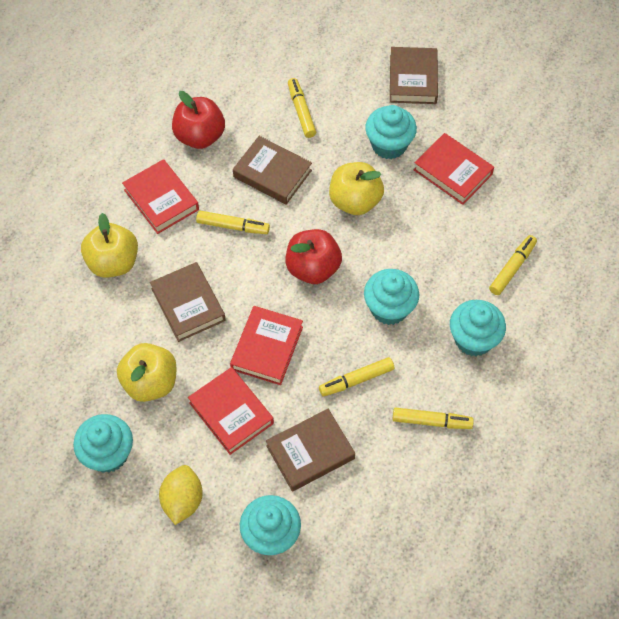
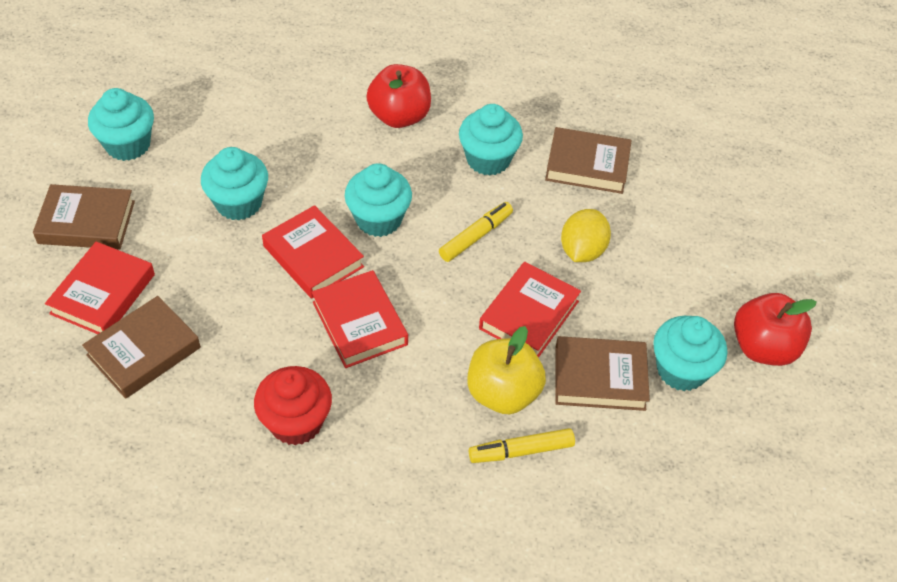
red cupcake: 0 -> 1
yellow apple: 3 -> 1
yellow marker: 5 -> 2

